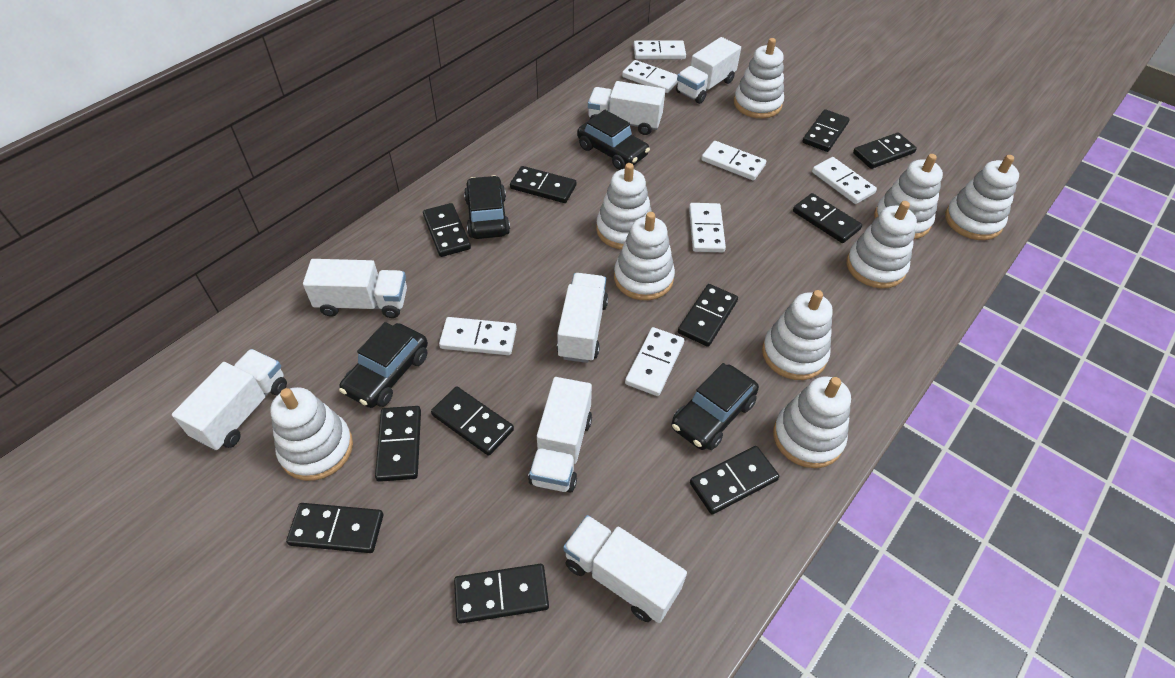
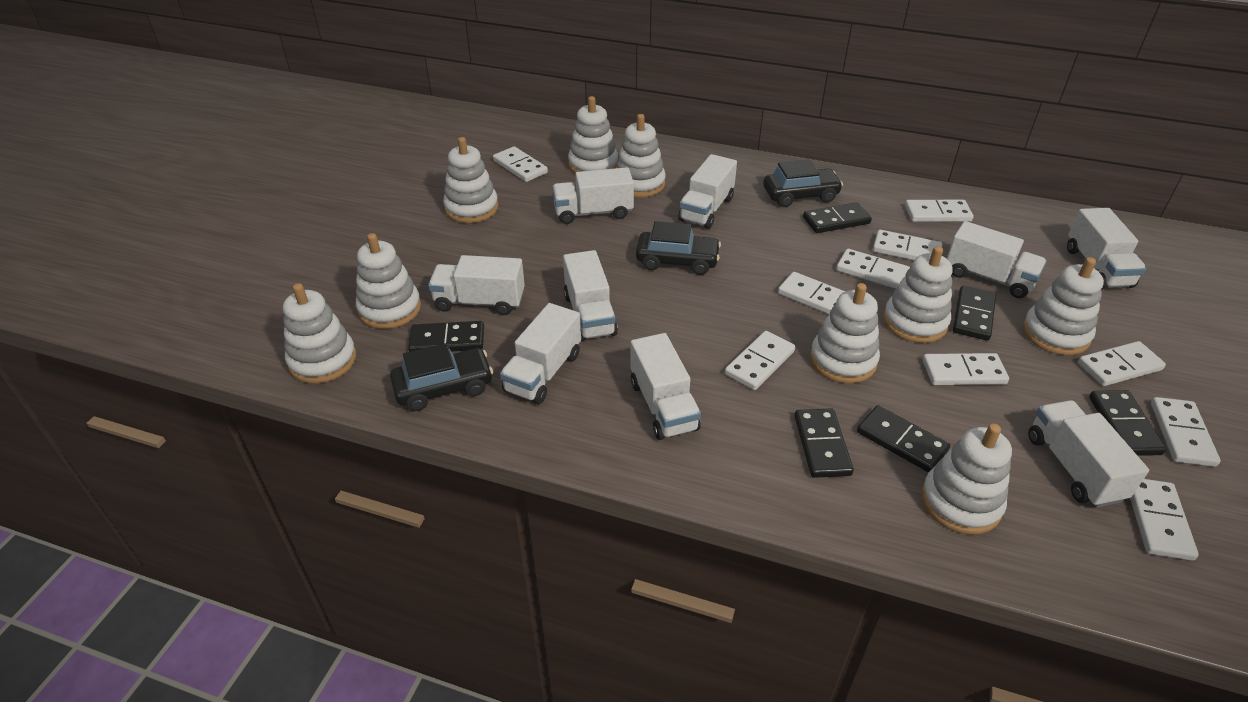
black car: 4 -> 3
black domino: 11 -> 6
white domino: 7 -> 10
white truck: 7 -> 9

